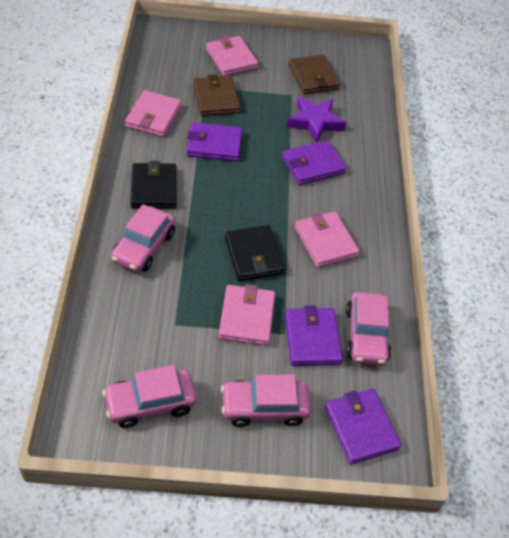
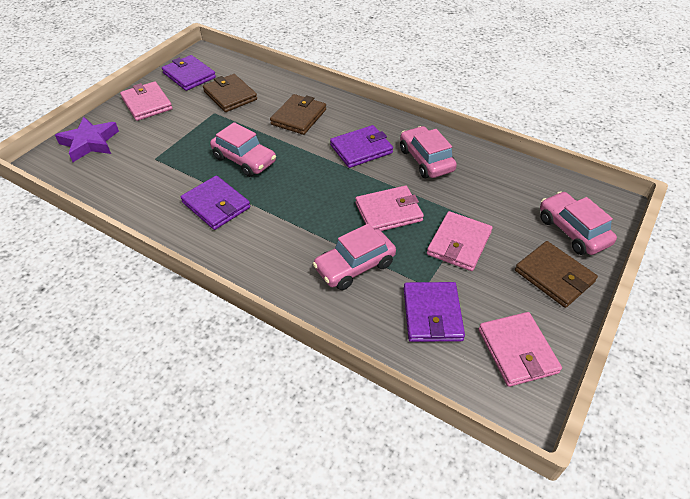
black wallet: 2 -> 0
brown wallet: 2 -> 3

